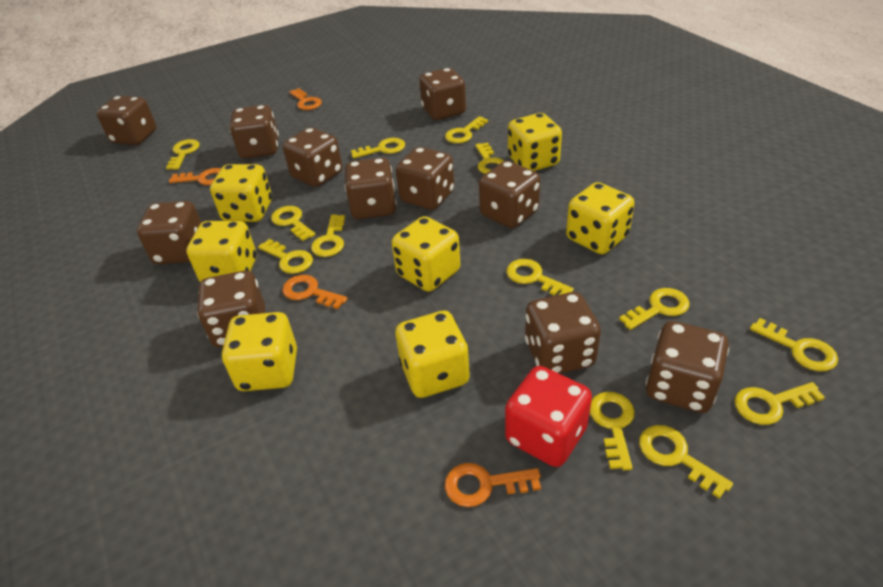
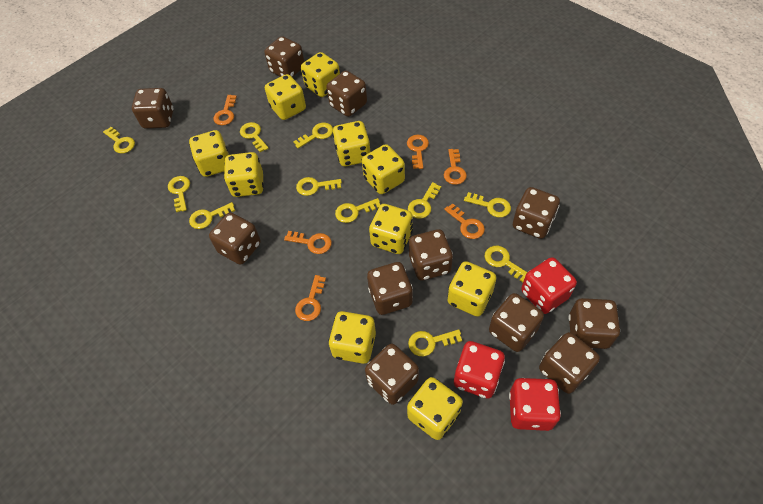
orange key: 4 -> 6
red dice: 1 -> 3
yellow dice: 7 -> 10
yellow key: 13 -> 11

